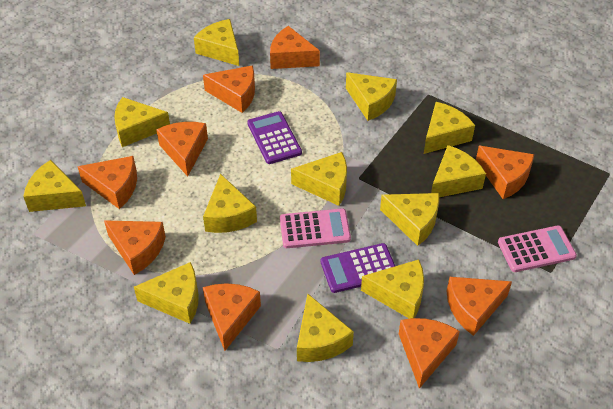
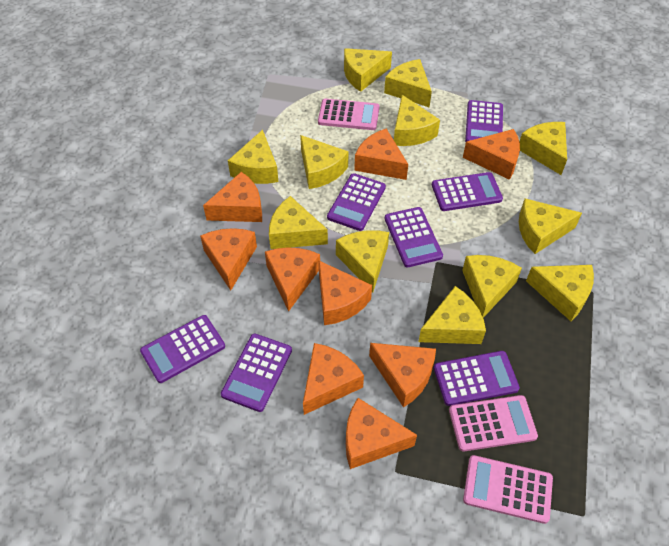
pink calculator: 2 -> 3
purple calculator: 2 -> 7

